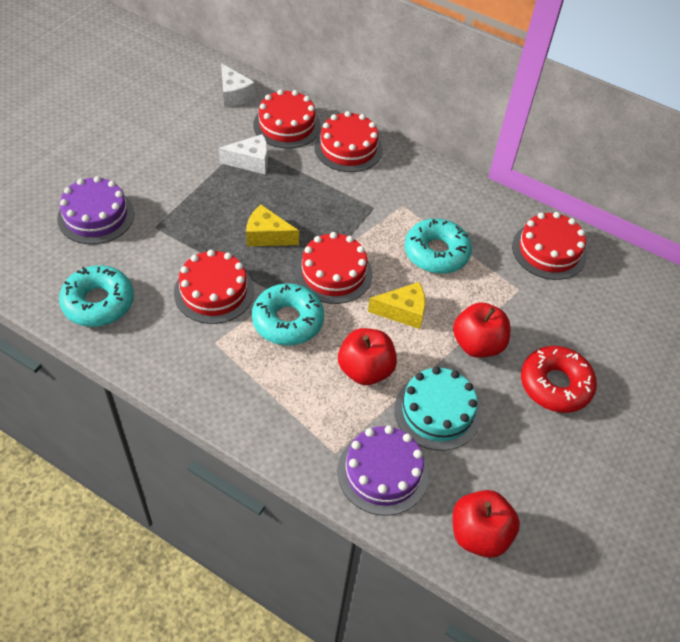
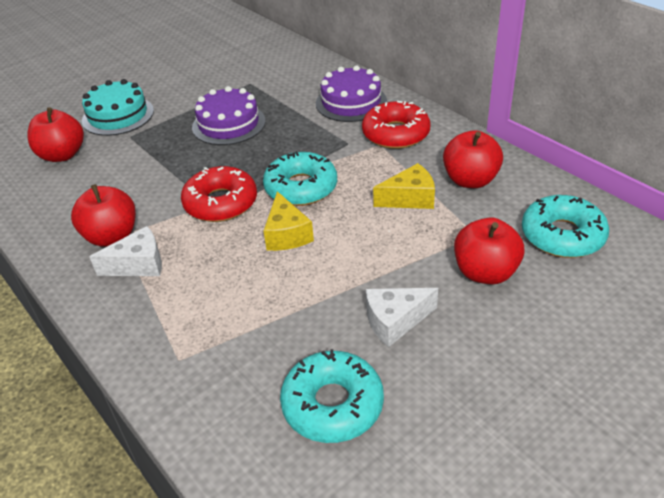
red apple: 3 -> 4
red cake: 5 -> 0
red donut: 1 -> 2

